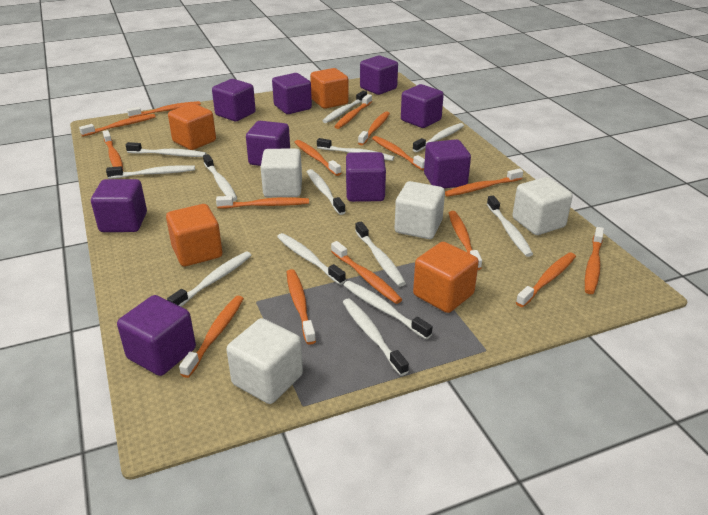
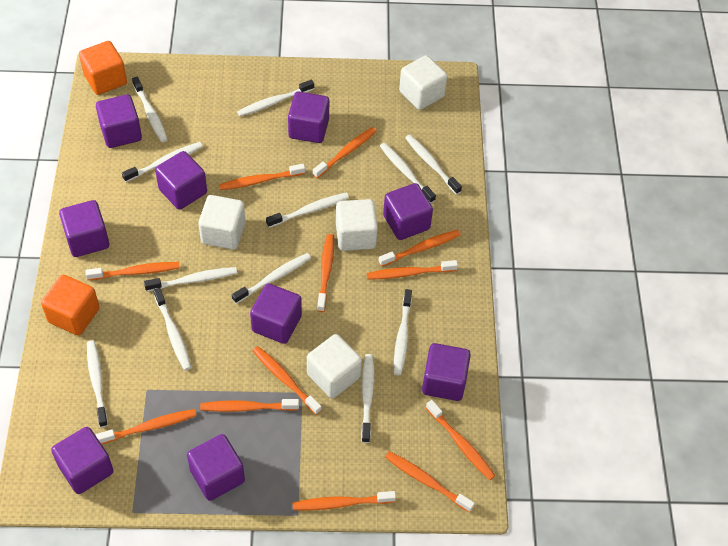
orange cube: 4 -> 2
orange toothbrush: 15 -> 12
white toothbrush: 13 -> 12

